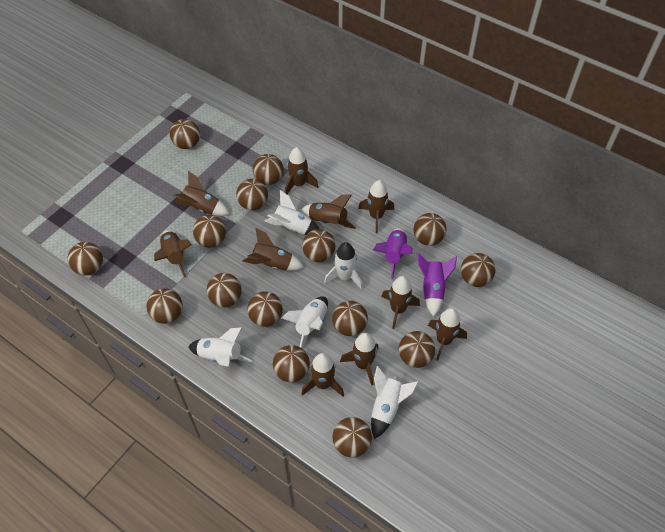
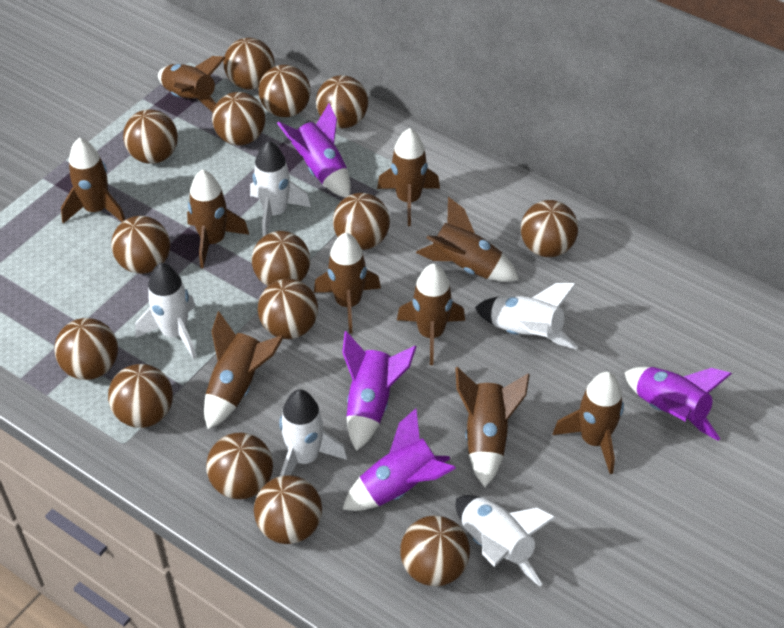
purple rocket: 2 -> 4

